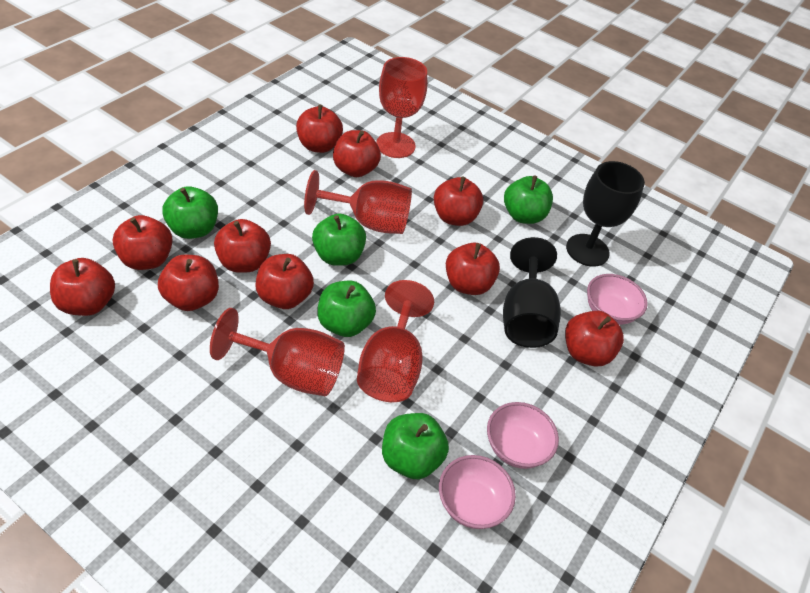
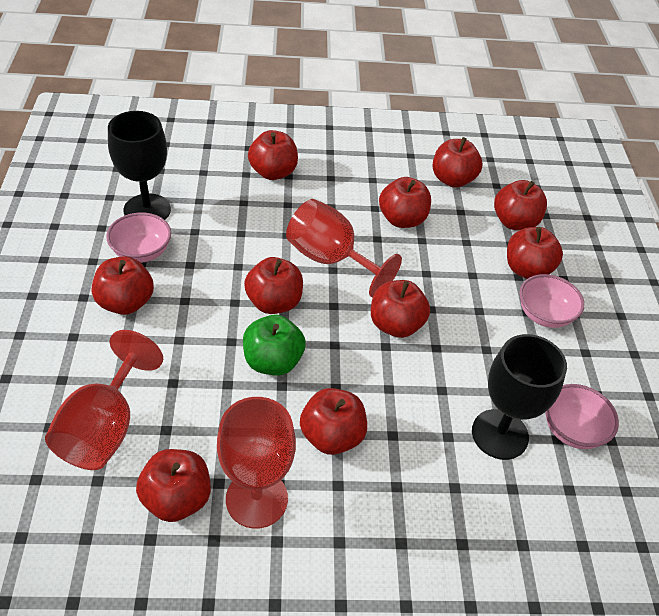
green apple: 5 -> 1
red goblet: 4 -> 3

